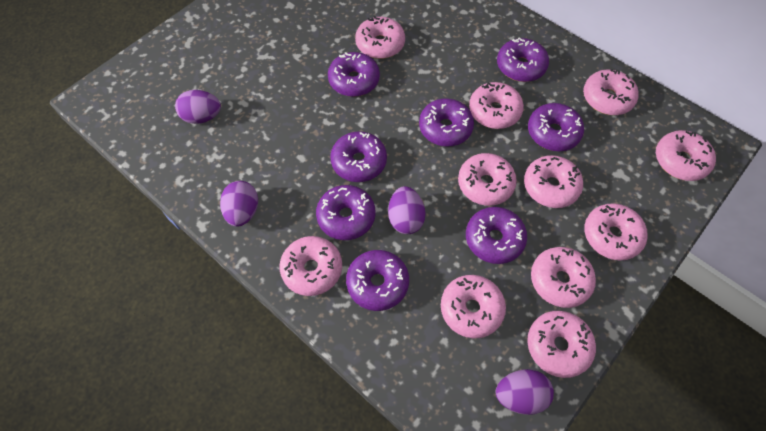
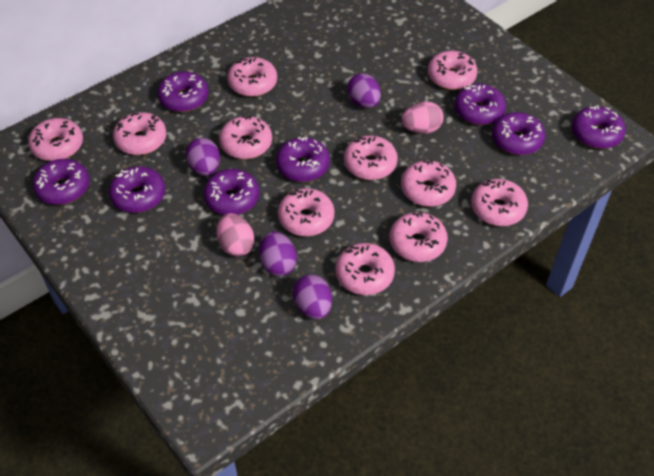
pink egg: 0 -> 2

